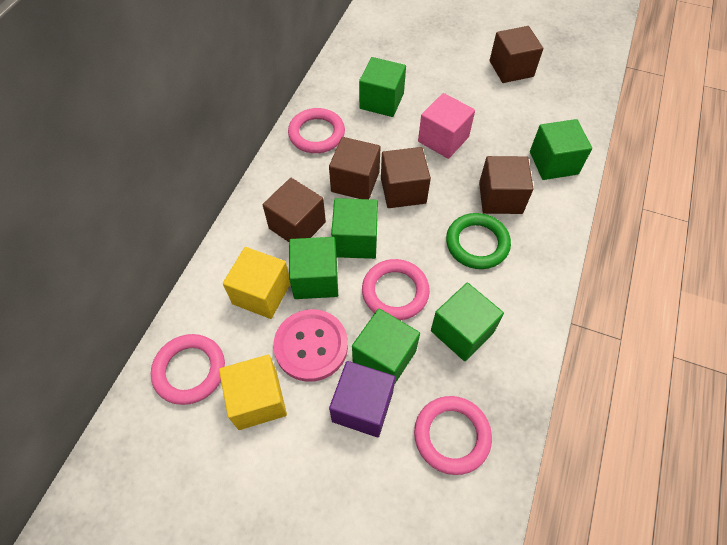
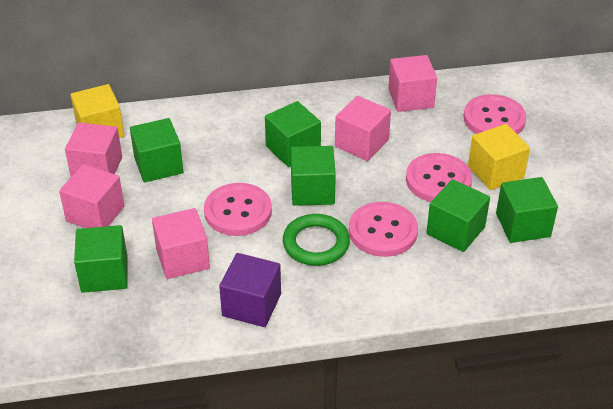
brown cube: 5 -> 0
pink button: 1 -> 4
pink cube: 1 -> 5
pink ring: 4 -> 0

